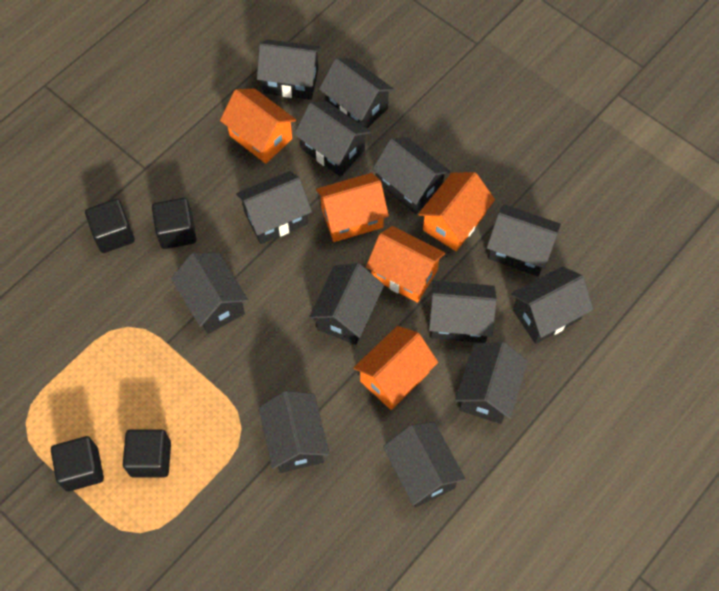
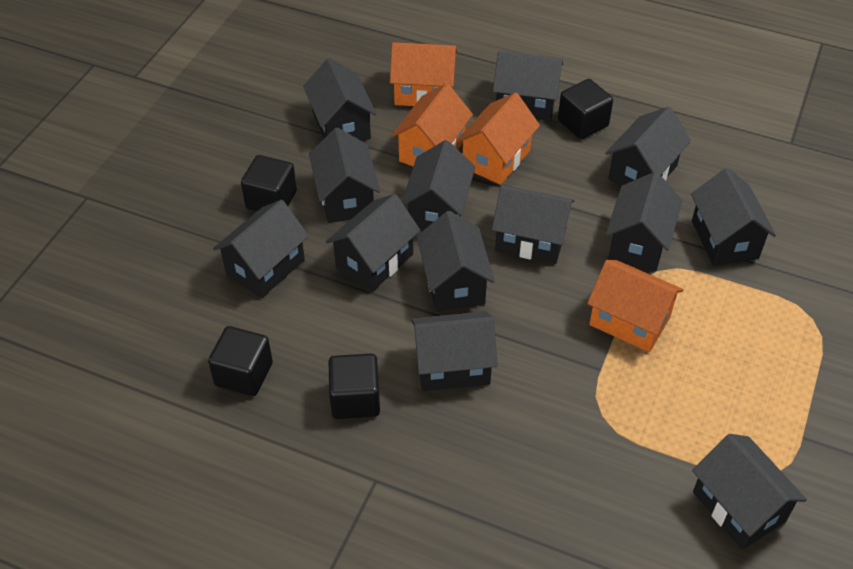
orange house: 5 -> 4

